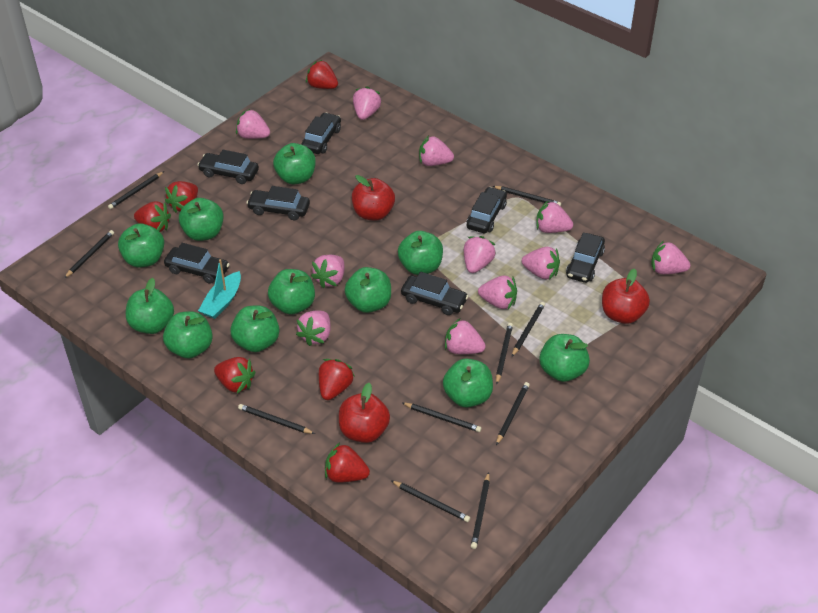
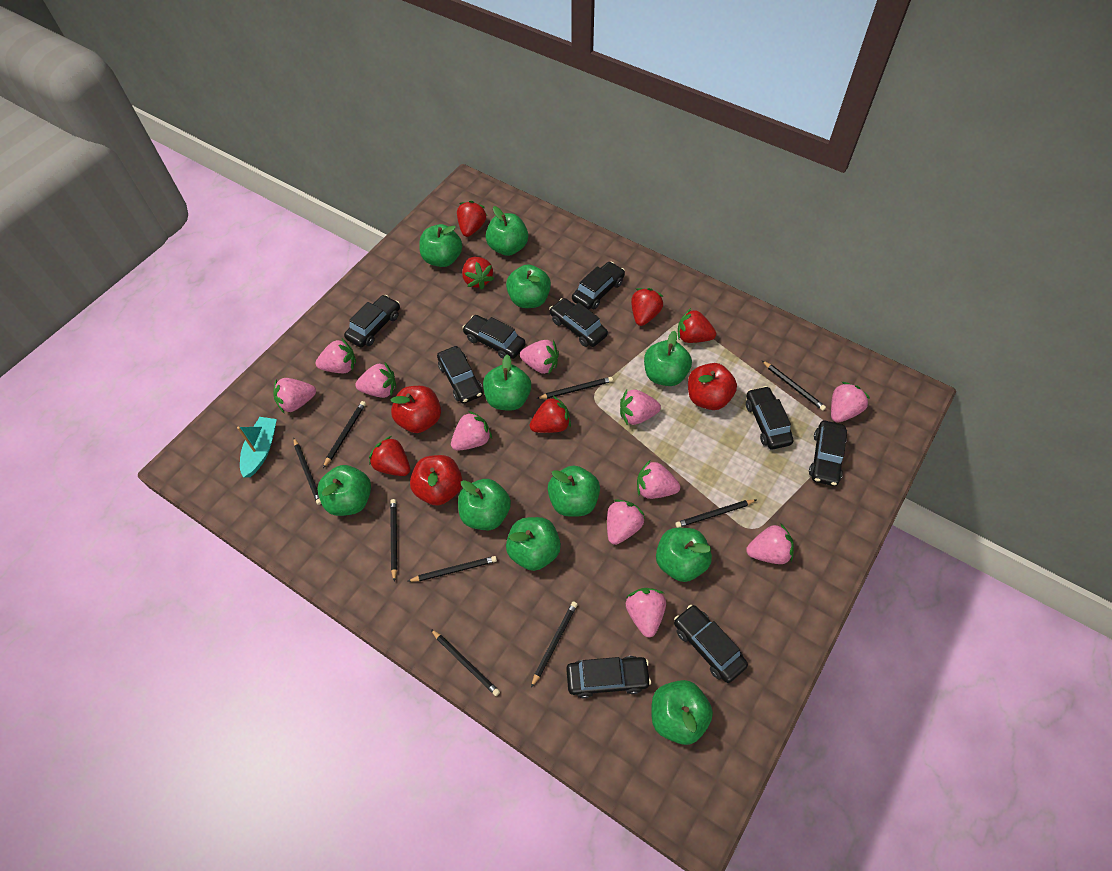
black car: 7 -> 9
black pencil: 10 -> 9

